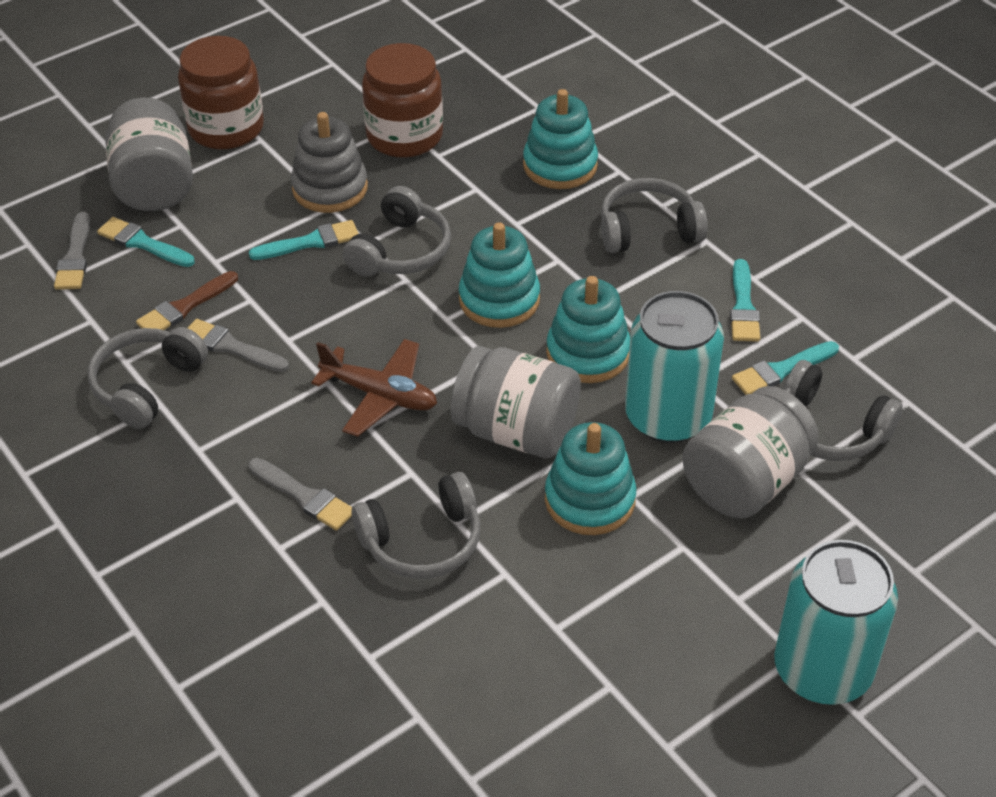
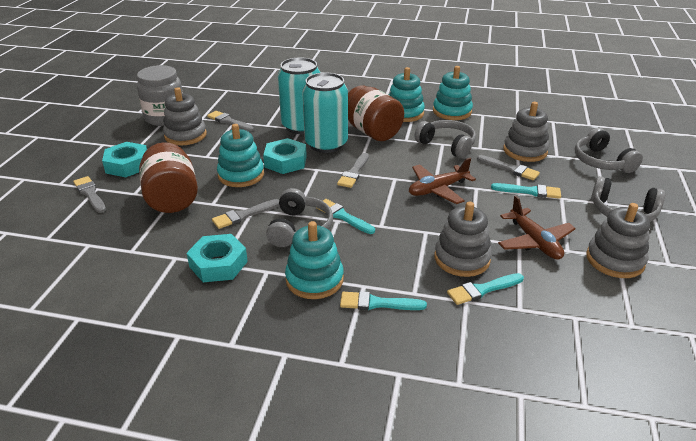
brown brush: 1 -> 0
brown plane: 1 -> 2
grey brush: 3 -> 5
grey headphones: 5 -> 4
grey jar: 3 -> 1
grey stacking toy: 1 -> 4
turquoise nut: 0 -> 3

